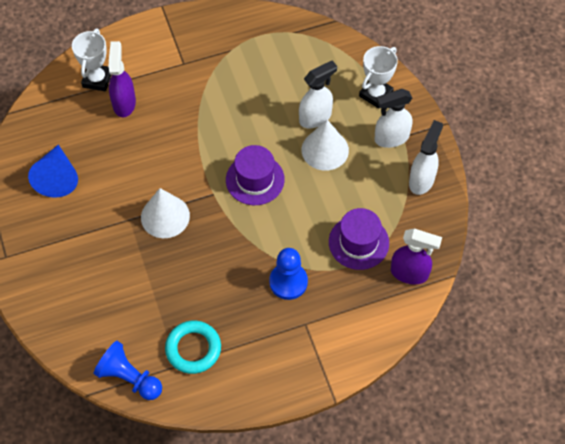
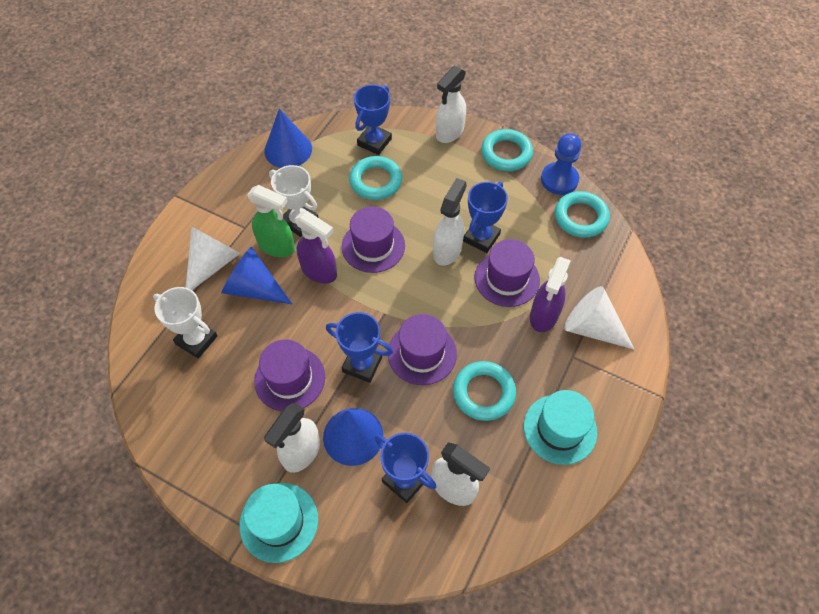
blue cone: 1 -> 3
blue pawn: 2 -> 1
blue trophy: 0 -> 4
green spray bottle: 0 -> 1
purple hat: 2 -> 4
turquoise hat: 0 -> 2
turquoise ring: 1 -> 4
white spray bottle: 3 -> 4

